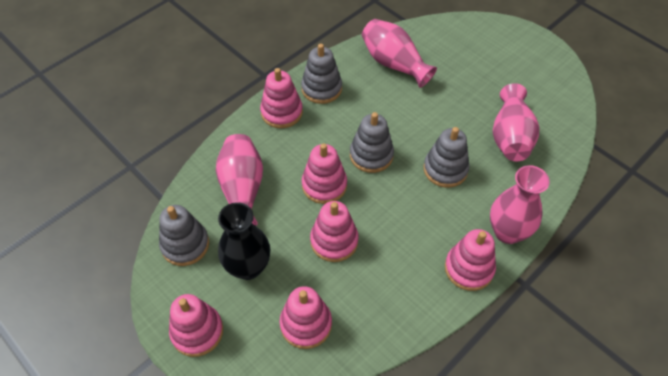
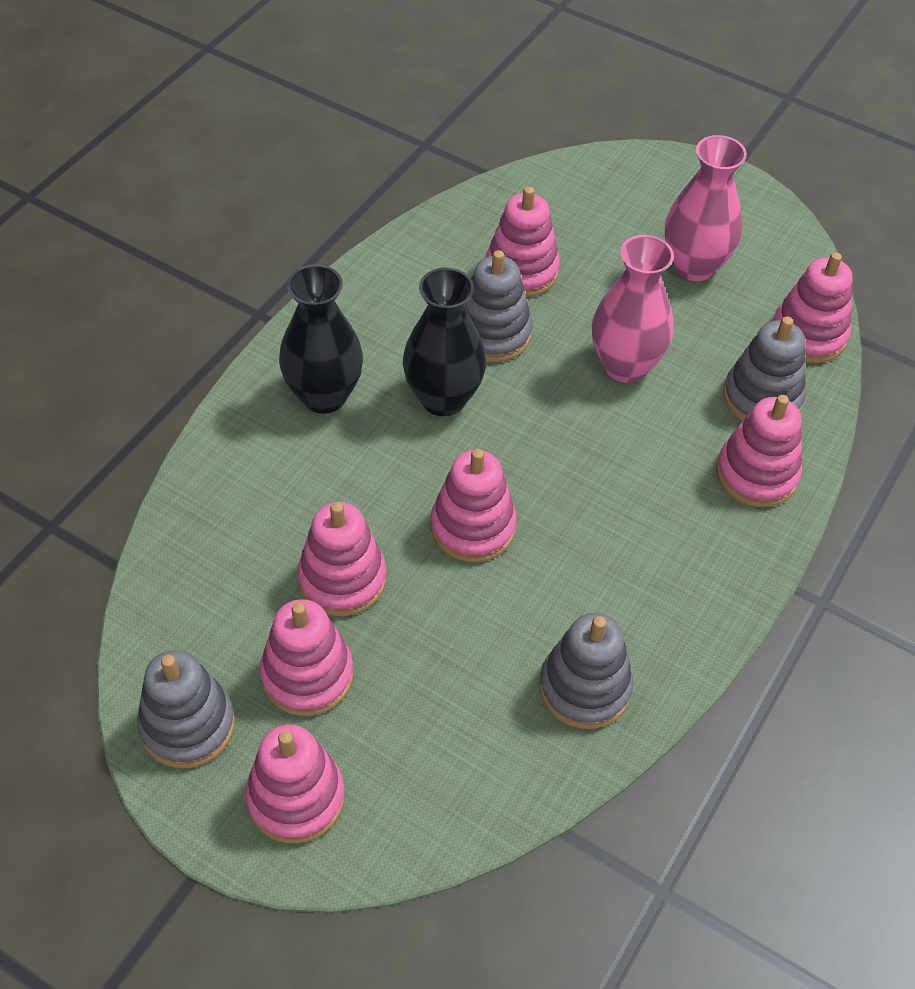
black vase: 1 -> 2
pink stacking toy: 6 -> 7
pink vase: 4 -> 2

